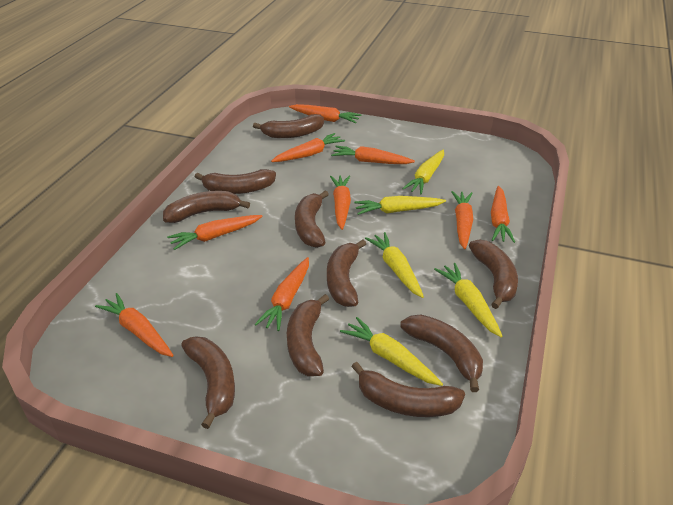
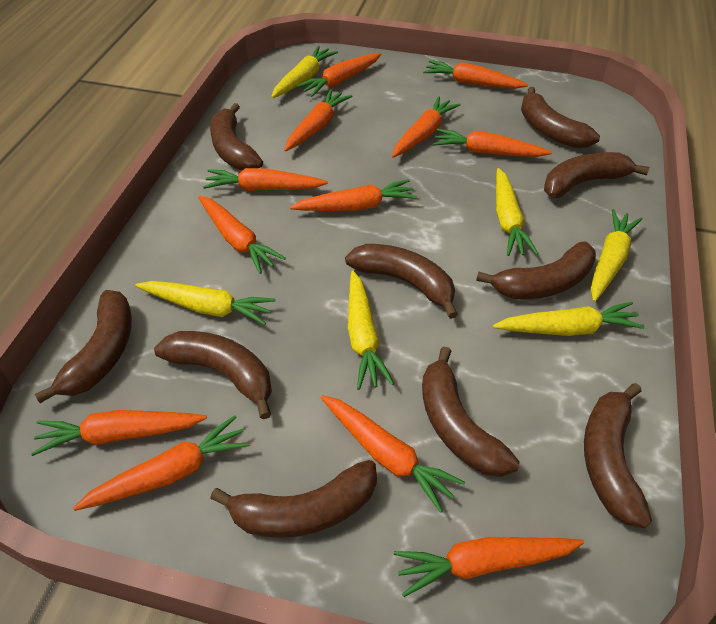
orange carrot: 9 -> 12
yellow carrot: 5 -> 6

